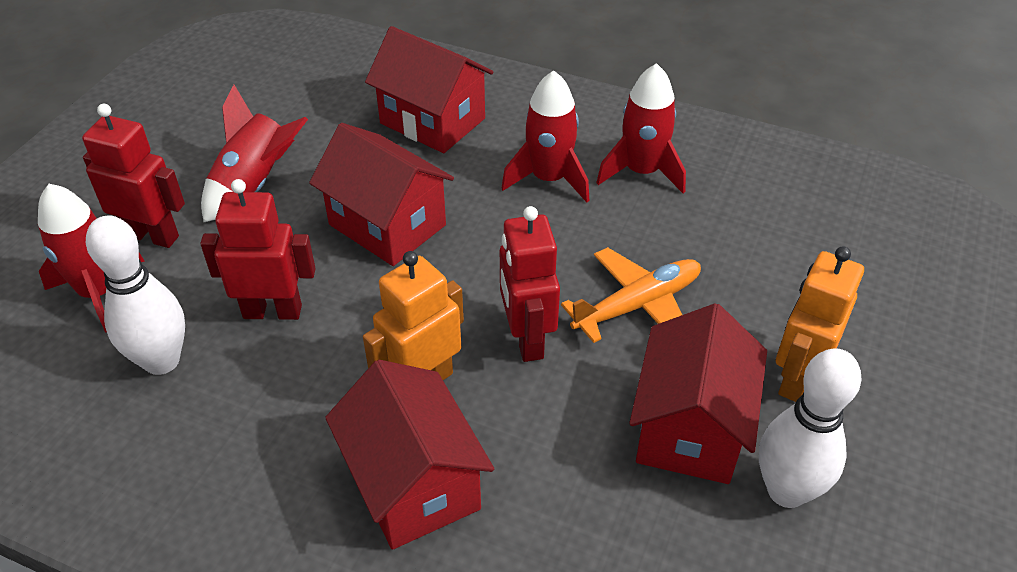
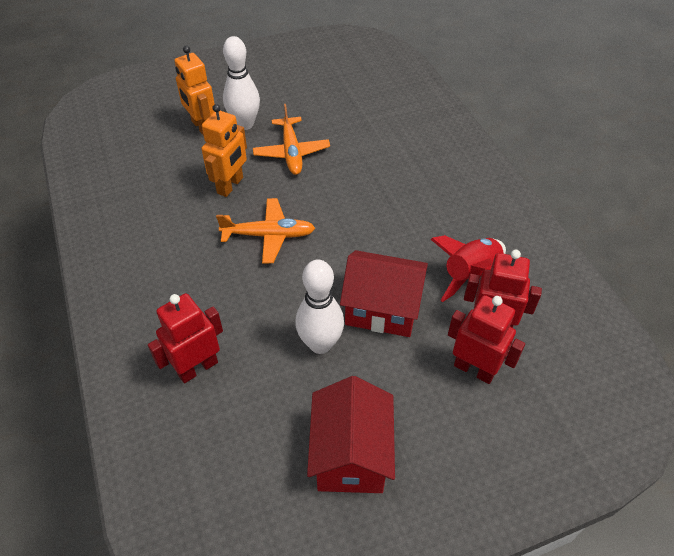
orange plane: 1 -> 2
red house: 4 -> 2
red rocket: 4 -> 1

